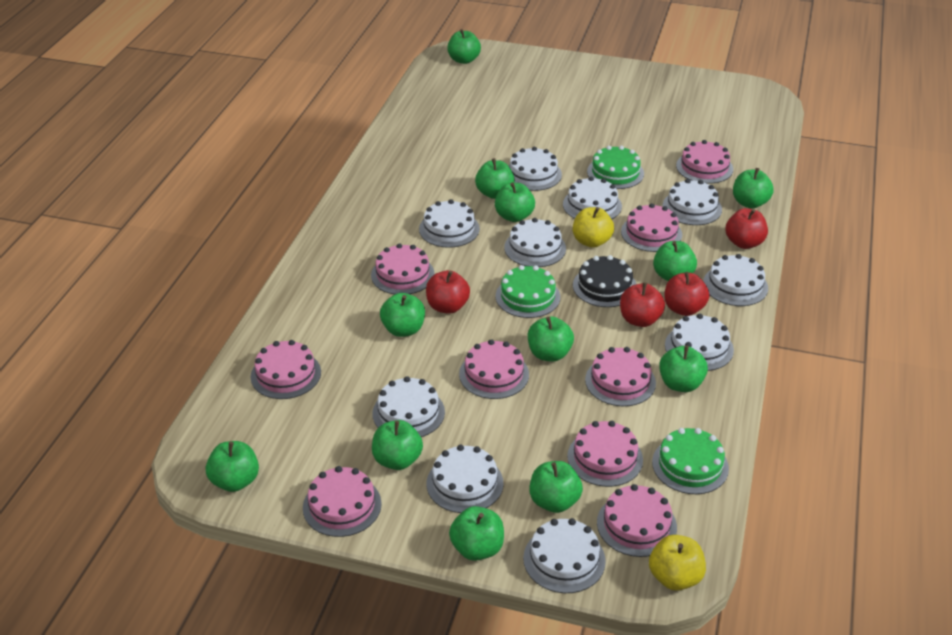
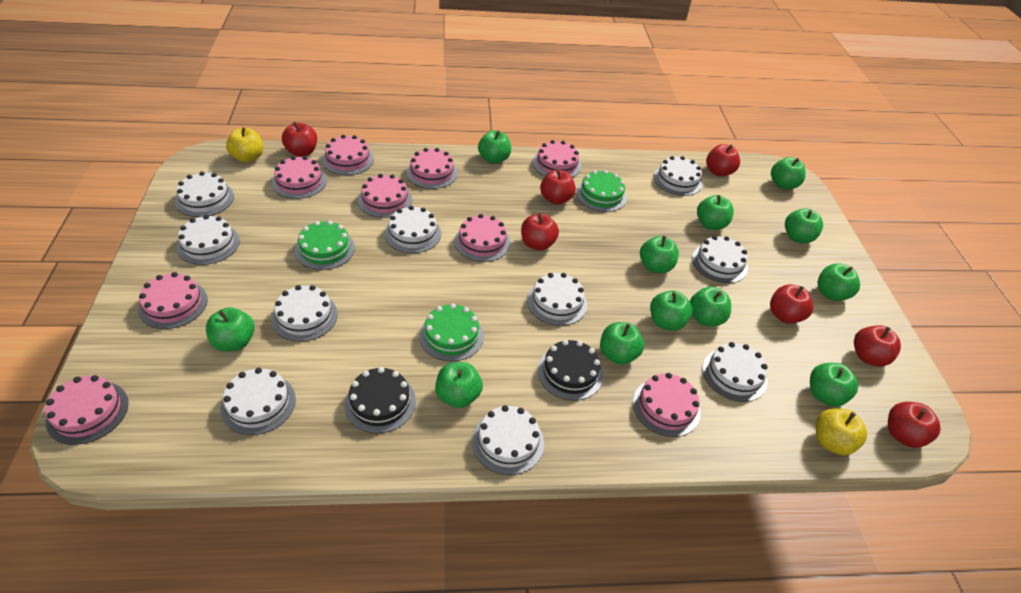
black cake: 1 -> 2
red apple: 4 -> 7

